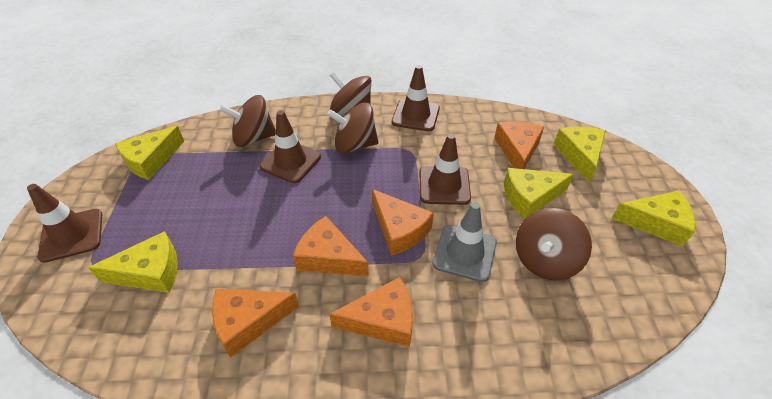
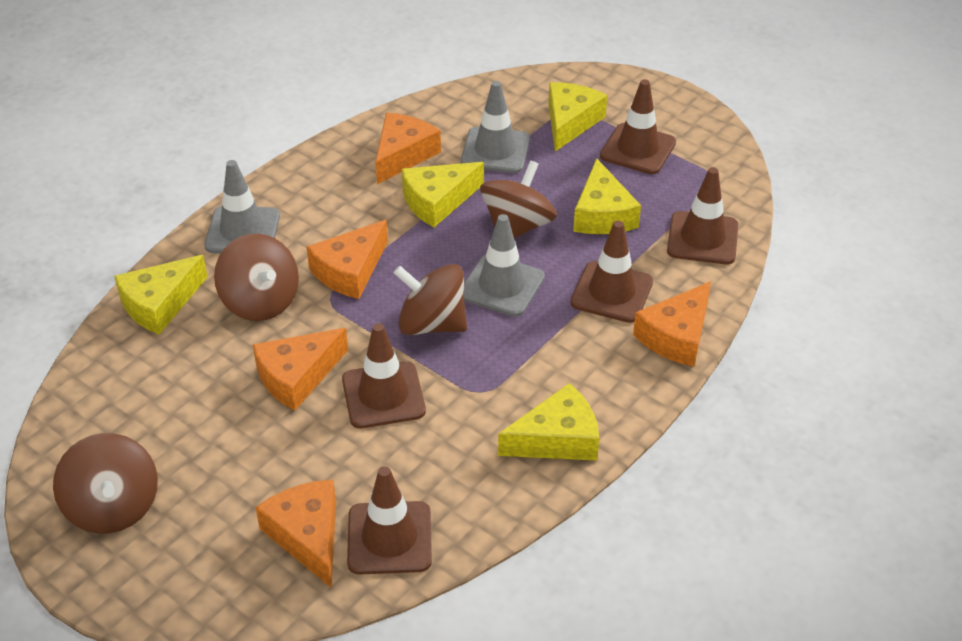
brown traffic cone: 4 -> 5
grey traffic cone: 1 -> 3

